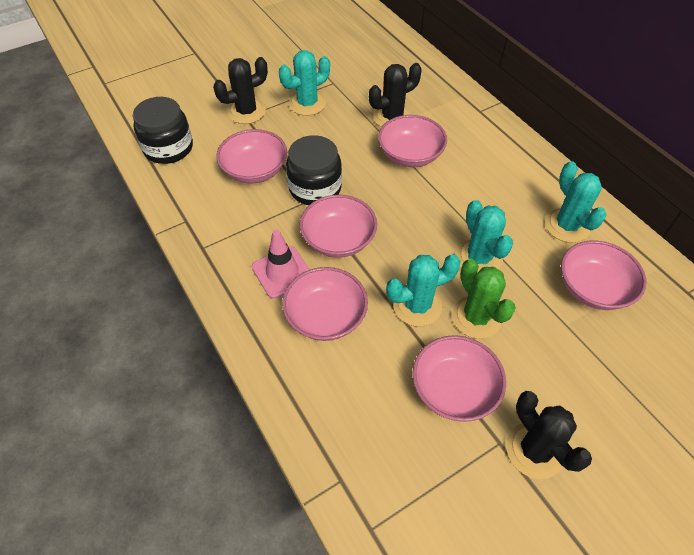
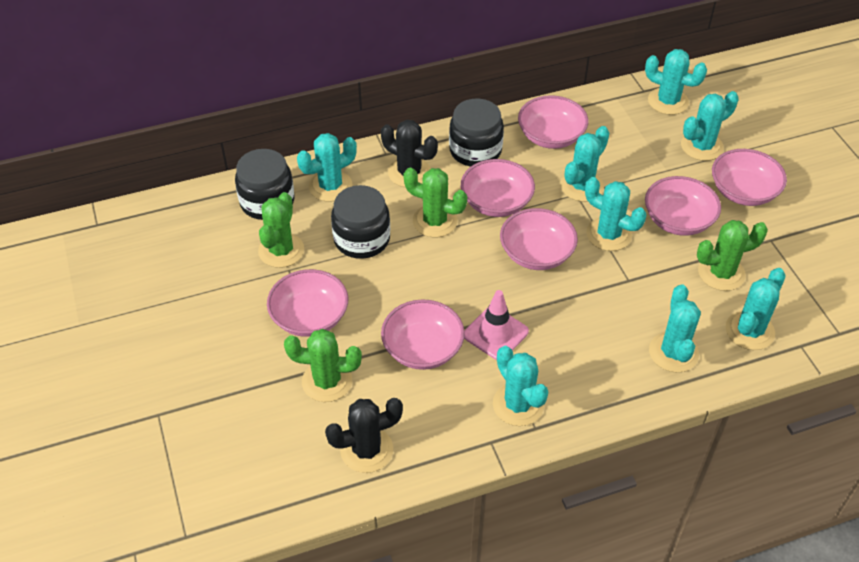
black cactus: 3 -> 2
black jar: 2 -> 3
green cactus: 1 -> 4
pink bowl: 6 -> 7
turquoise cactus: 4 -> 8

